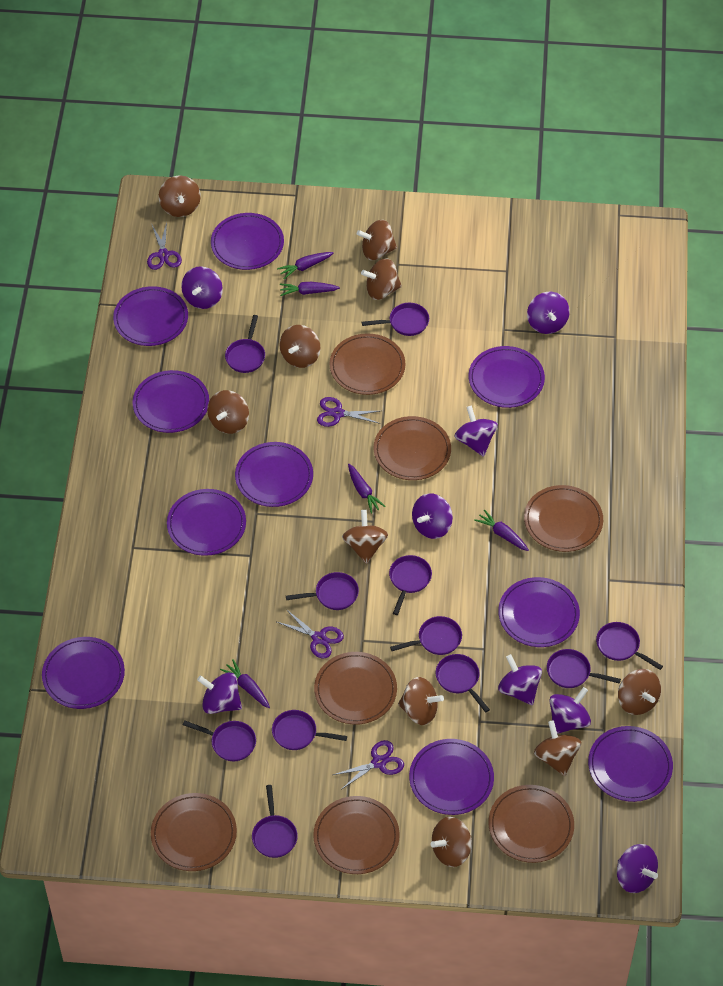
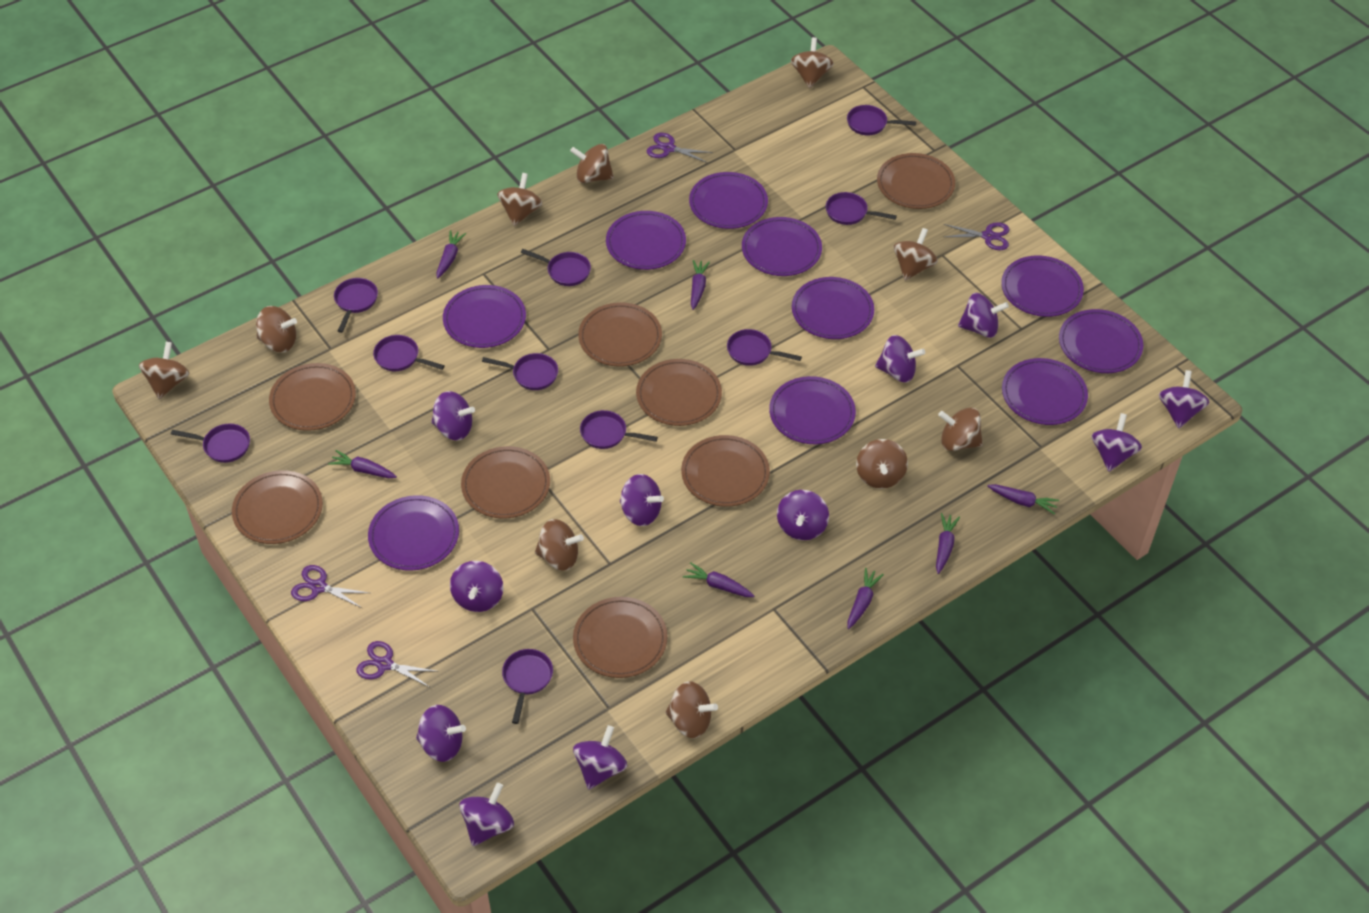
brown plate: 7 -> 8
purple carrot: 5 -> 7
purple pan: 11 -> 10
purple spinning top: 8 -> 11

